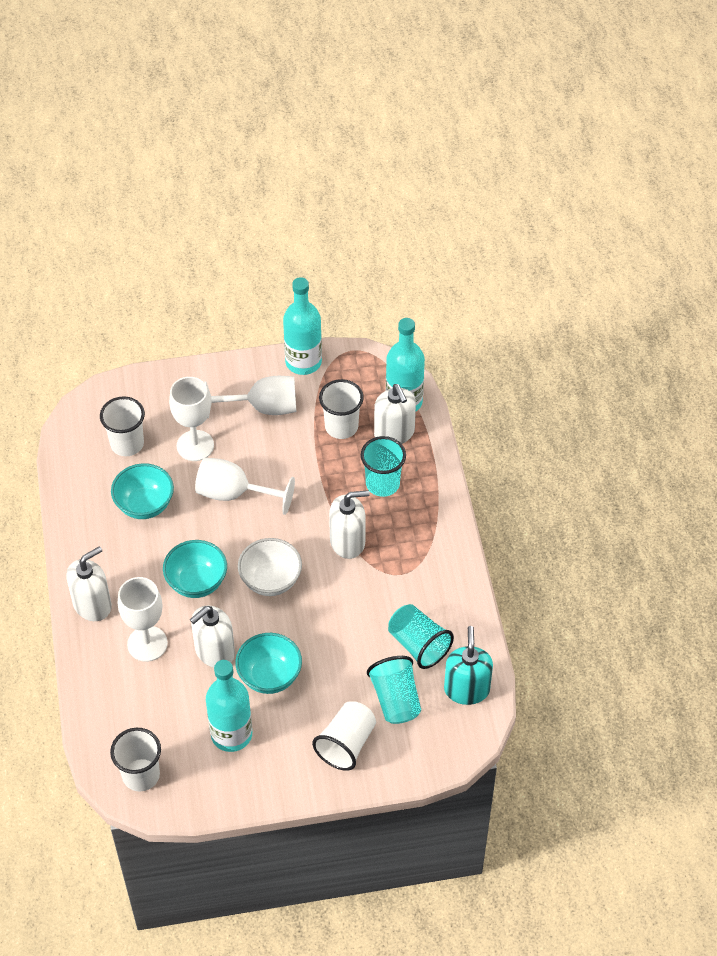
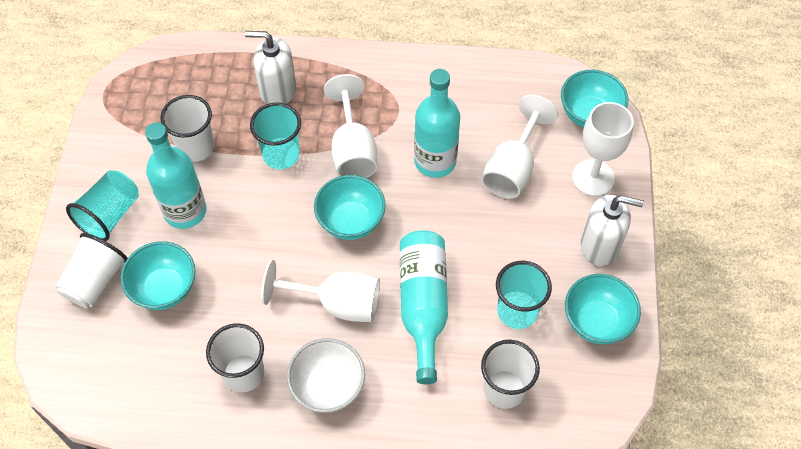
turquoise bowl: 3 -> 4
turquoise soap dispenser: 1 -> 0
white soap dispenser: 4 -> 2

